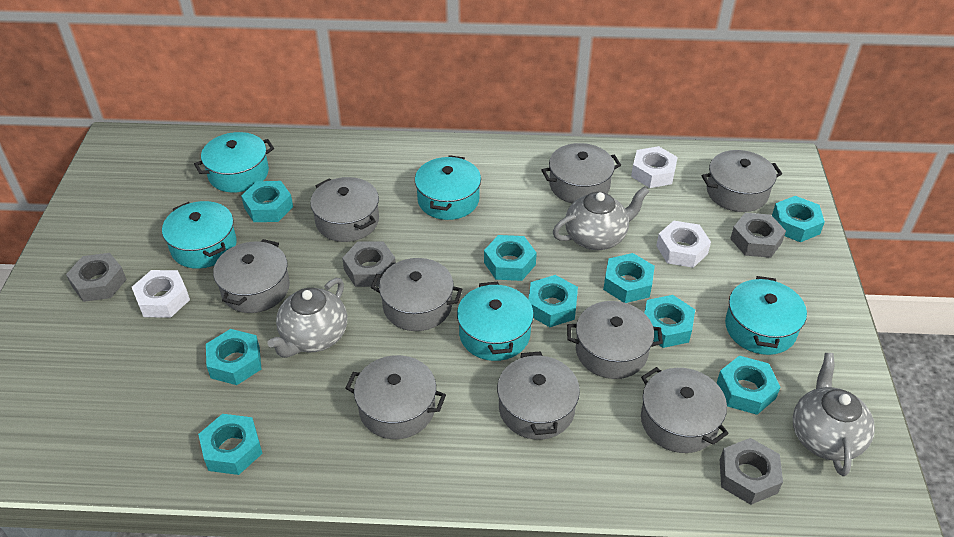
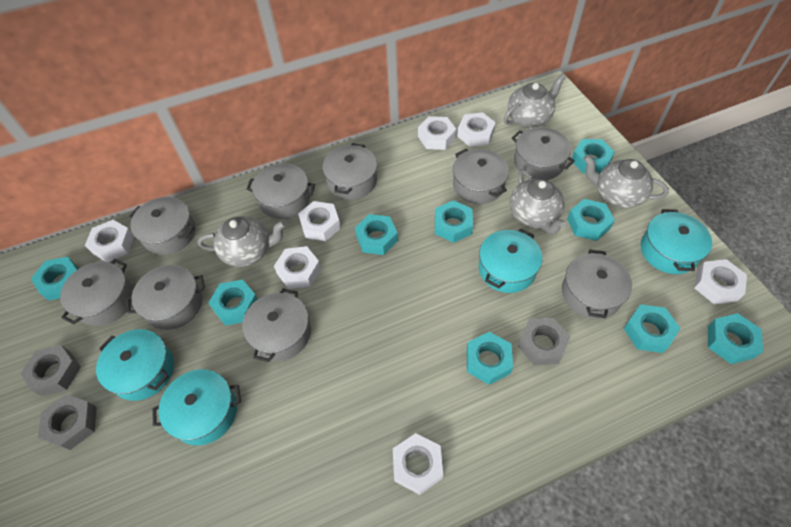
grey nut: 4 -> 3
grey teapot: 3 -> 4
turquoise pot: 5 -> 4
white nut: 3 -> 7

